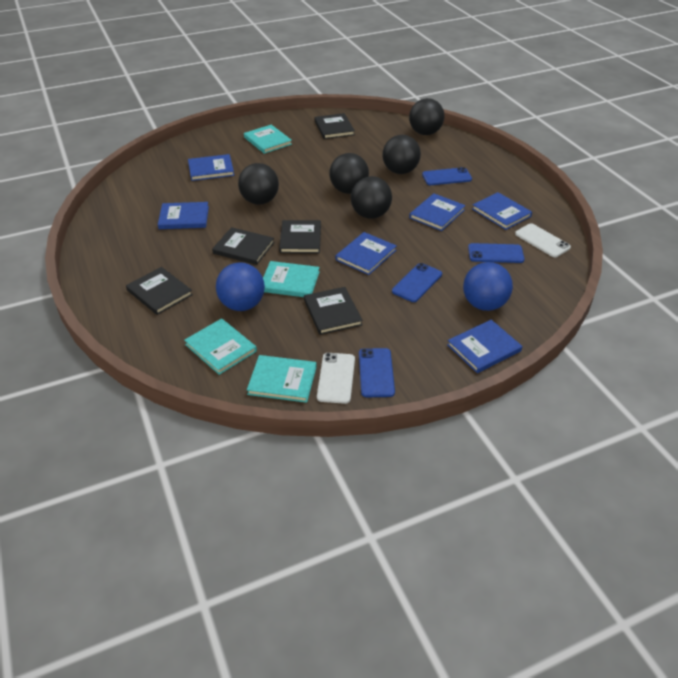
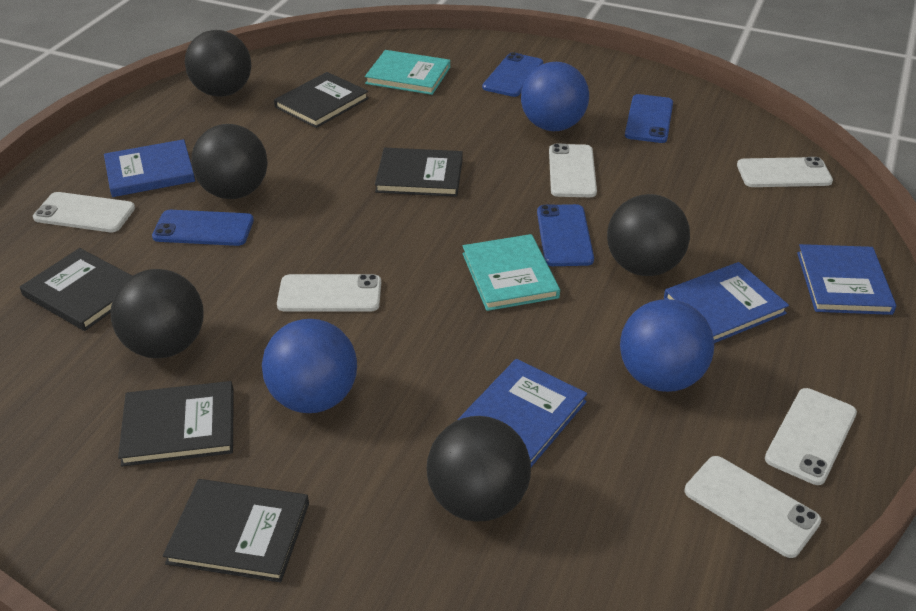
blue ball: 2 -> 3
blue book: 6 -> 4
turquoise book: 4 -> 2
white phone: 2 -> 6

